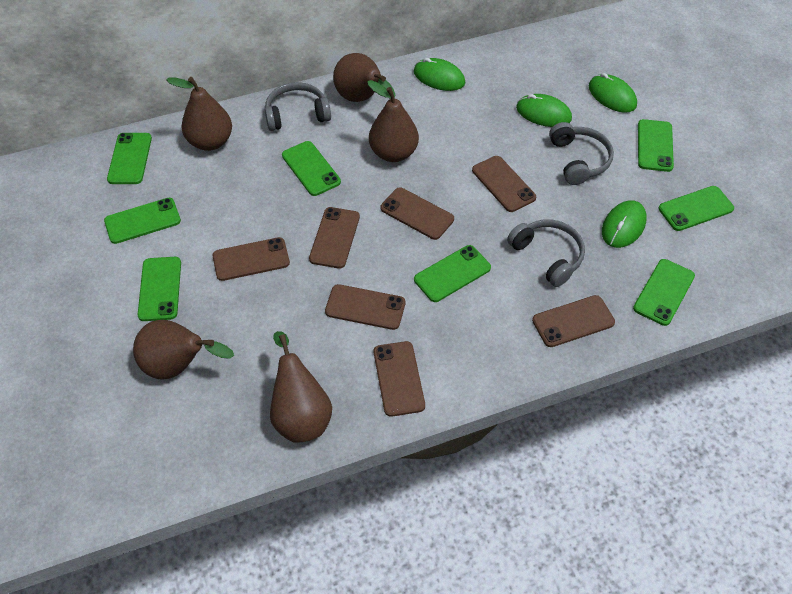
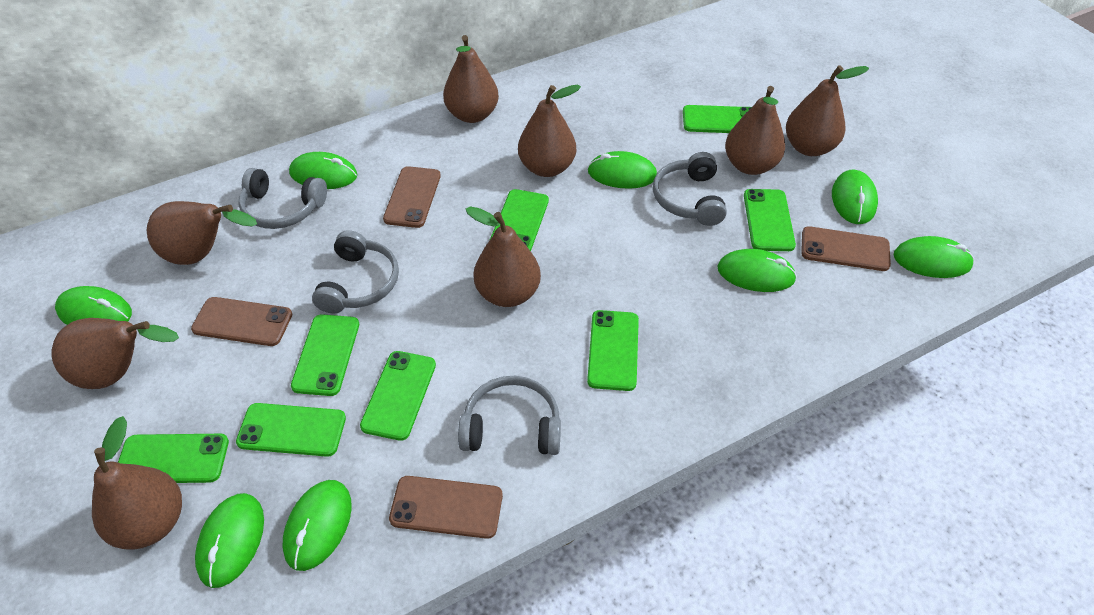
brown pear: 5 -> 8
brown phone: 7 -> 4
green mouse: 4 -> 8
grey headphones: 3 -> 4

